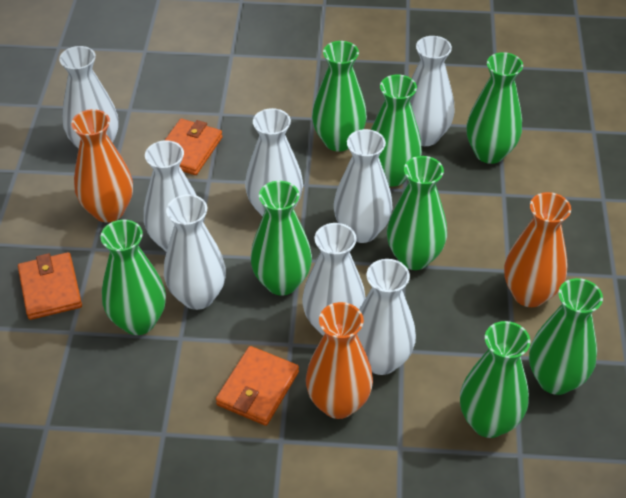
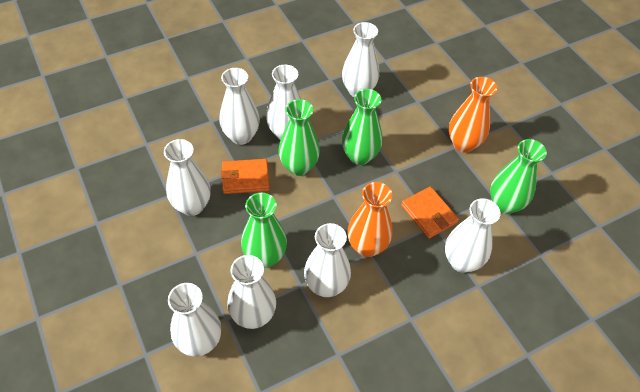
green vase: 8 -> 4
orange vase: 3 -> 2
orange wallet: 3 -> 2

